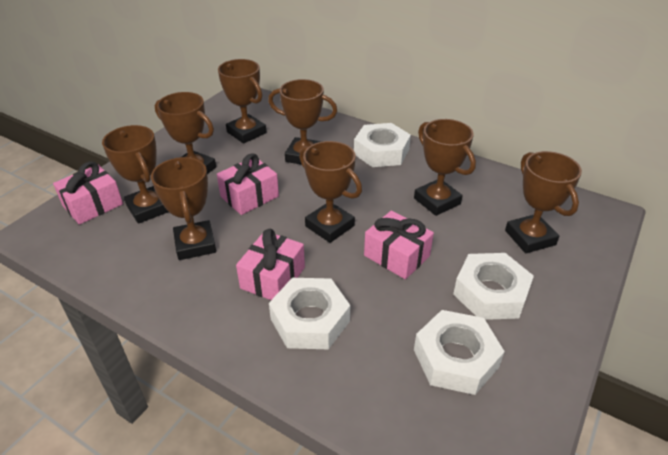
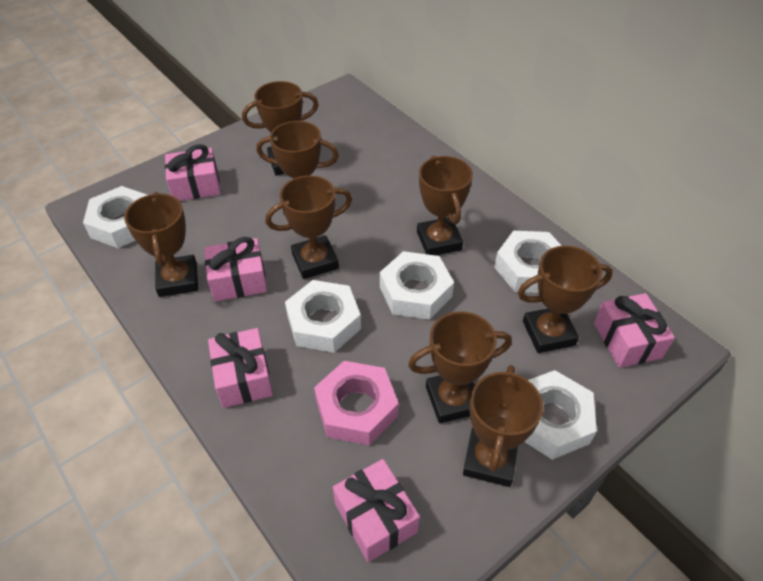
pink gift: 4 -> 5
pink nut: 0 -> 1
white nut: 4 -> 5

